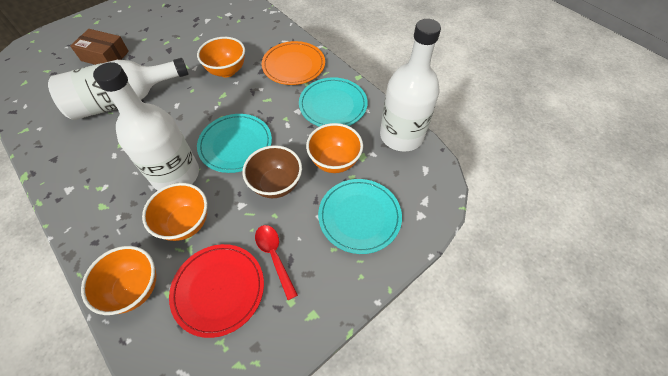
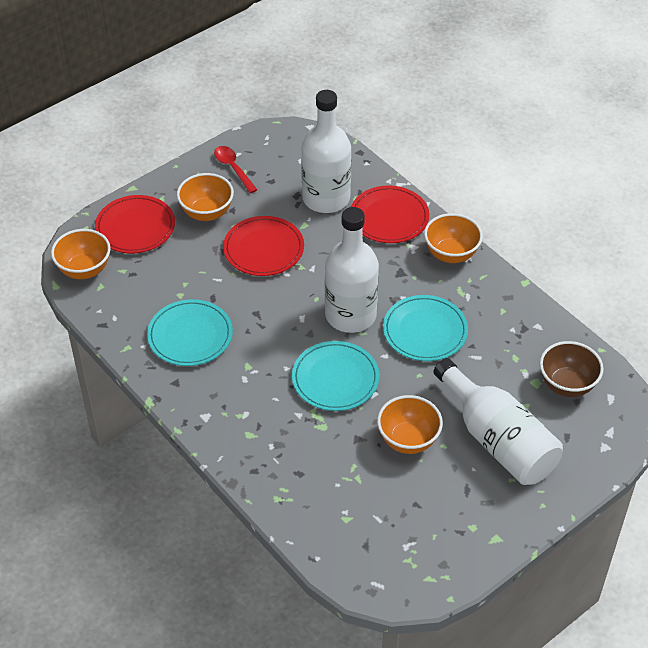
brown box: 1 -> 0
orange plate: 1 -> 0
red plate: 1 -> 3

